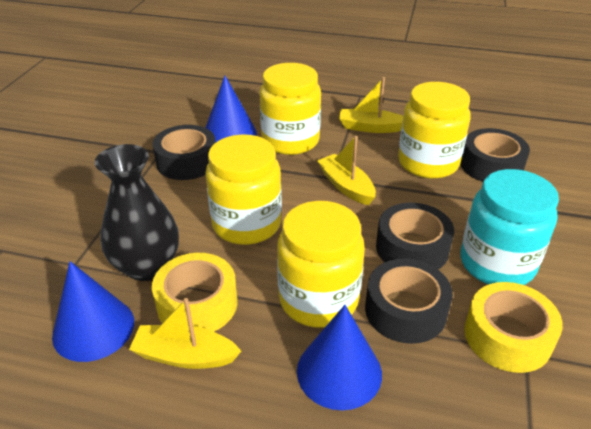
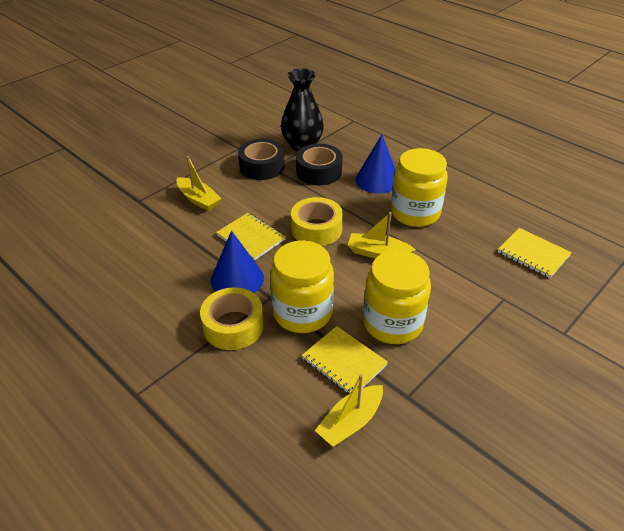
black tape: 4 -> 2
blue cone: 3 -> 2
turquoise jar: 1 -> 0
yellow jar: 4 -> 3
yellow notebook: 0 -> 3

